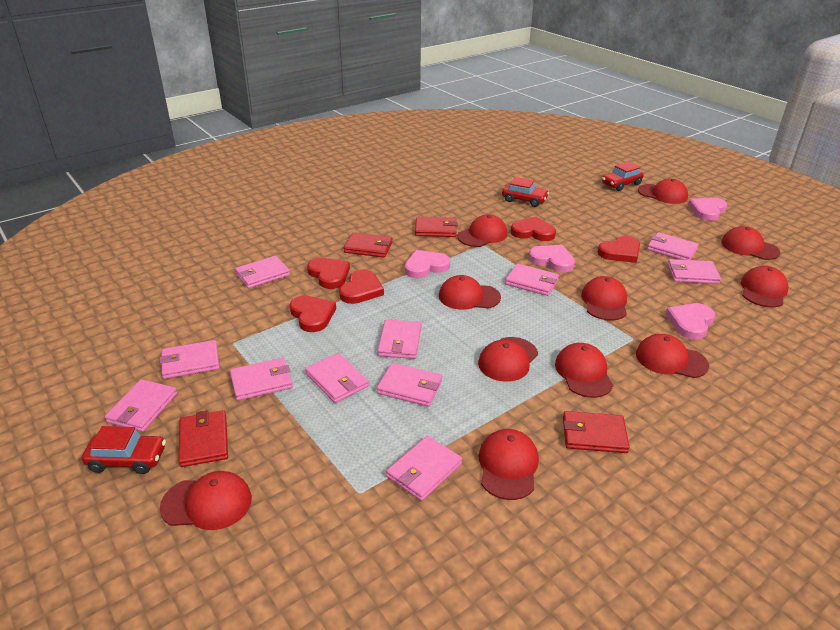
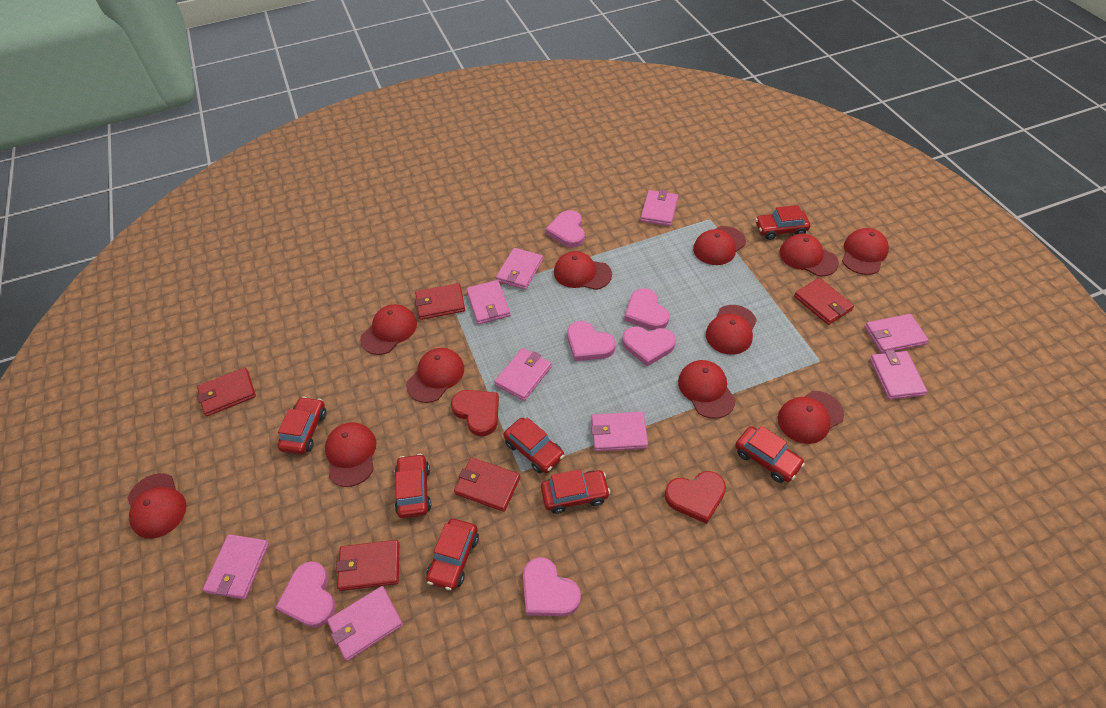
pink heart: 4 -> 6
pink wallet: 11 -> 9
red car: 3 -> 7
red heart: 5 -> 2
red wallet: 4 -> 5

